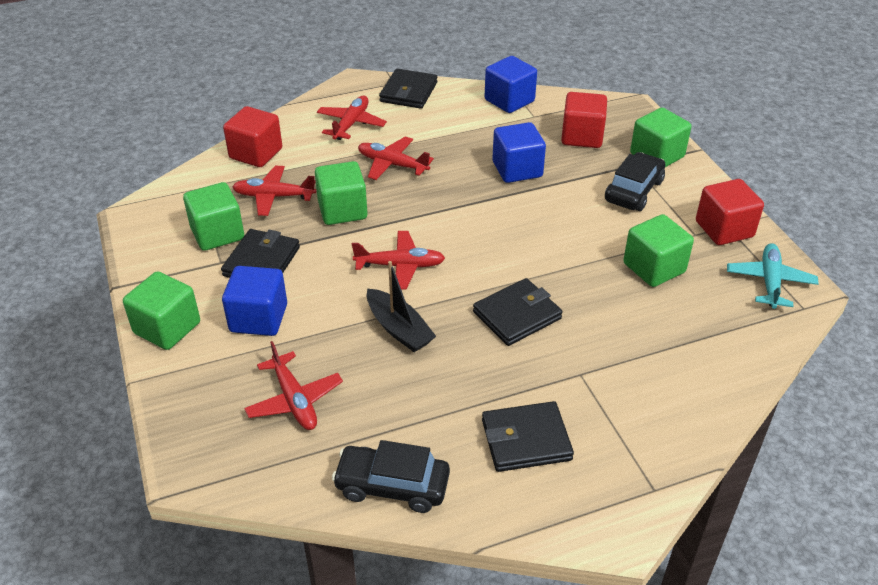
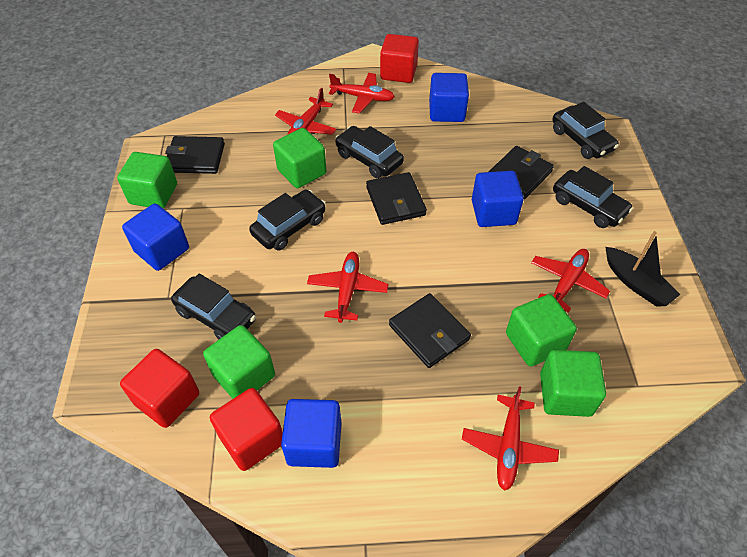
black car: 2 -> 5
blue cube: 3 -> 4
turquoise plane: 1 -> 0

